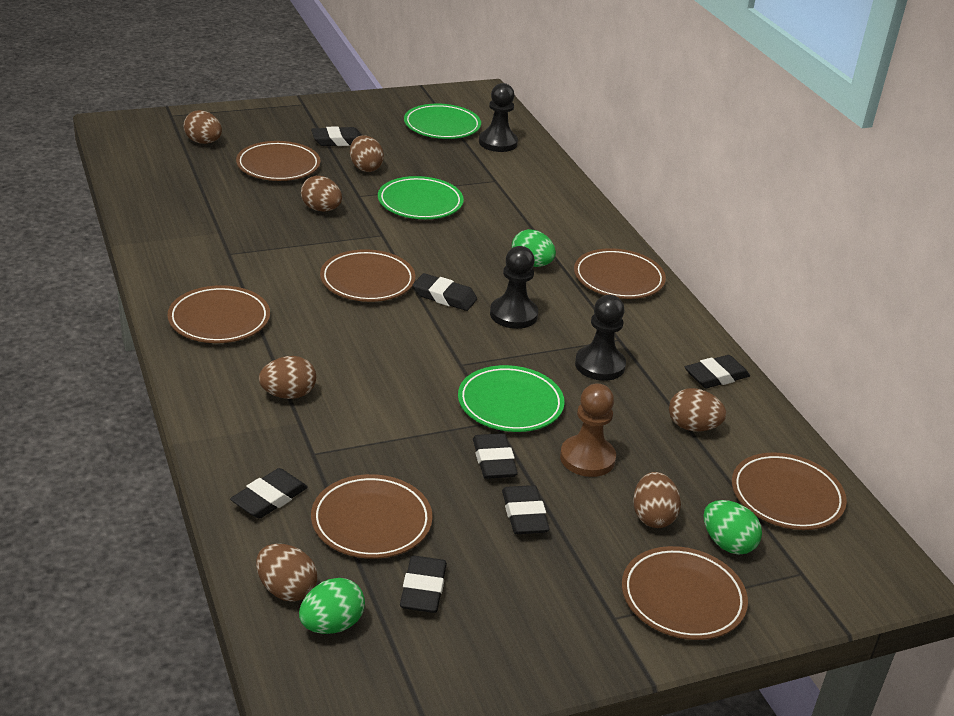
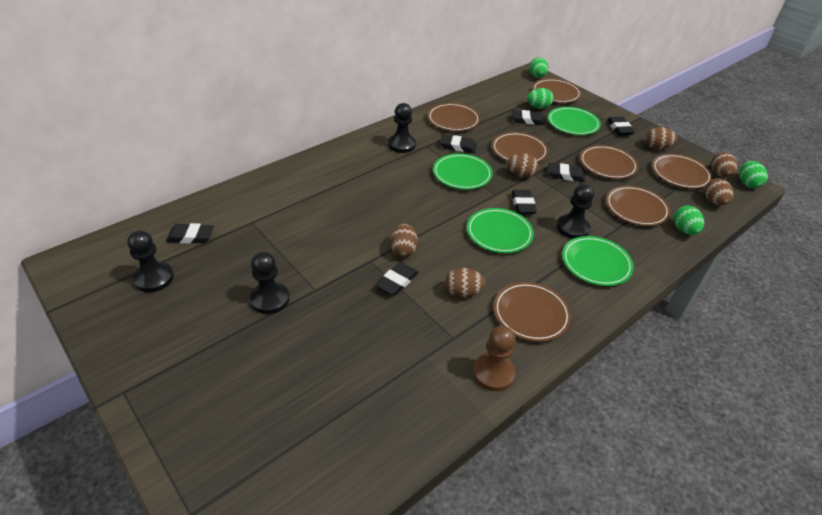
black pawn: 3 -> 4
brown egg: 7 -> 6
green egg: 3 -> 4
green plate: 3 -> 4

